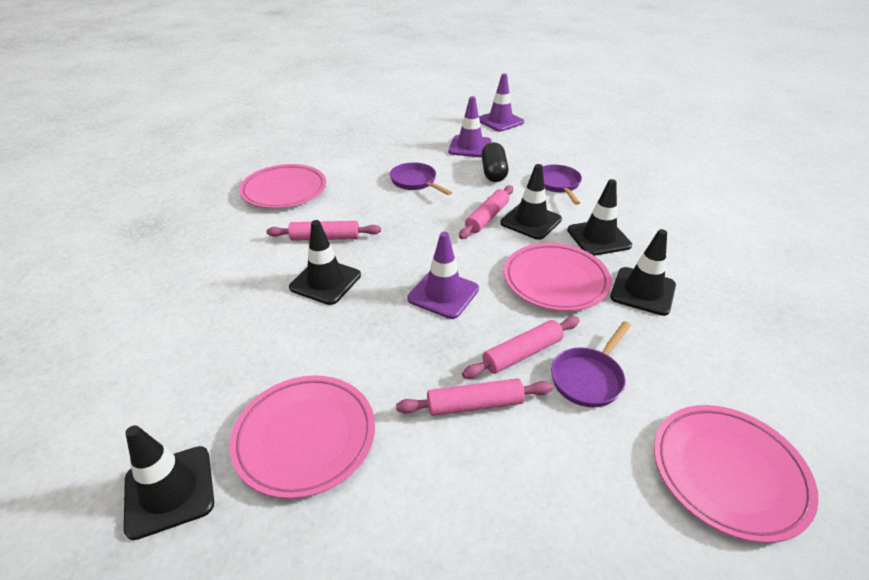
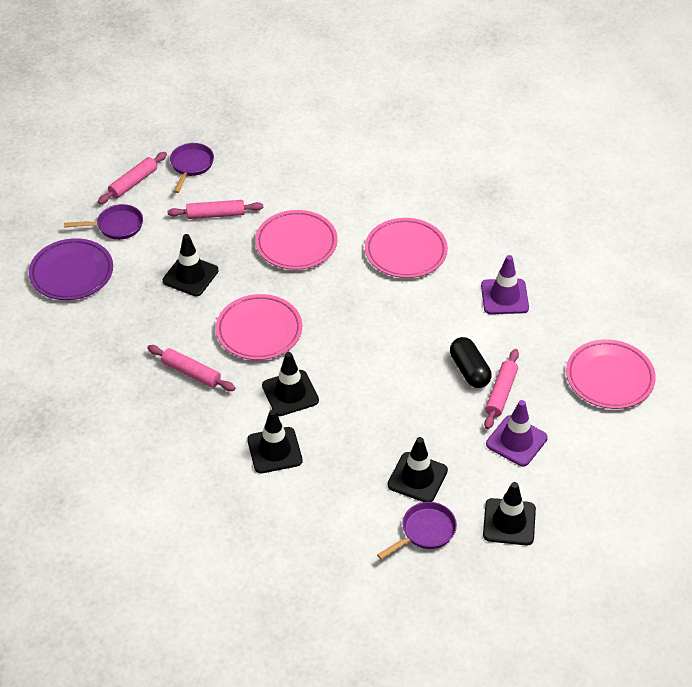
purple plate: 0 -> 1
purple traffic cone: 3 -> 2

